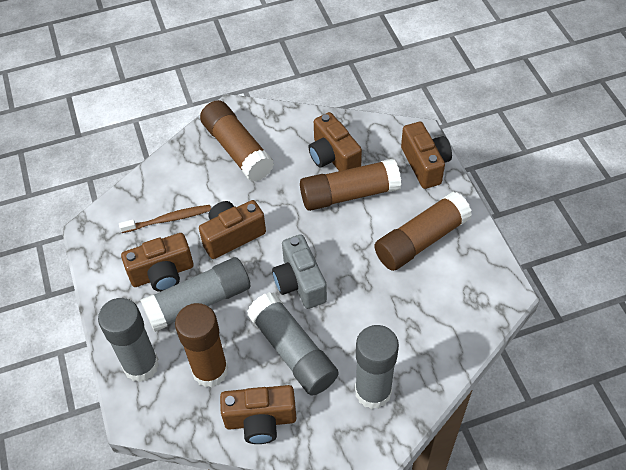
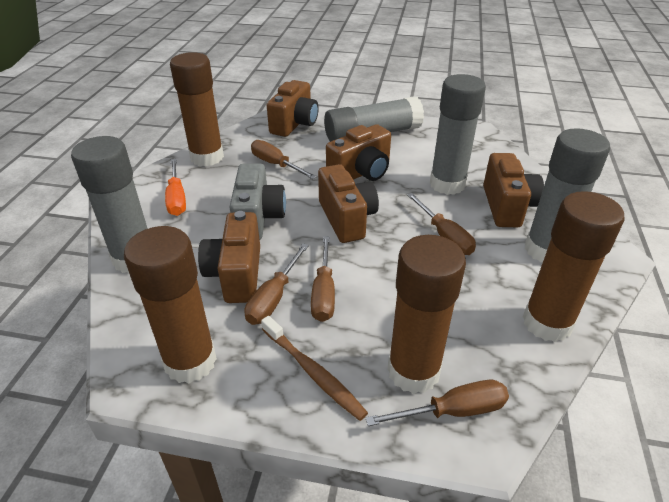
brown screwdriver: 0 -> 5
orange screwdriver: 0 -> 1

